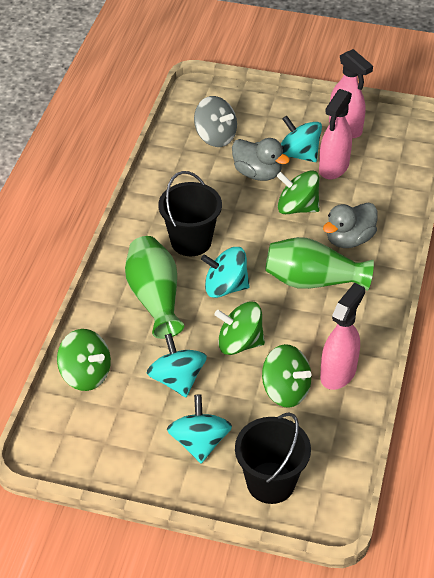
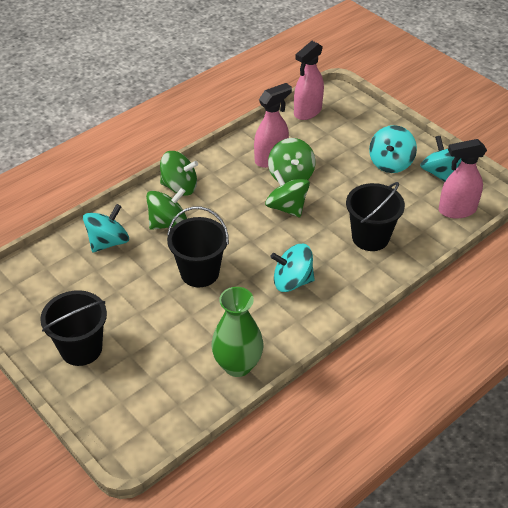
black bucket: 2 -> 3
green vase: 2 -> 1
grey duck: 2 -> 0
grey spinning top: 1 -> 0

